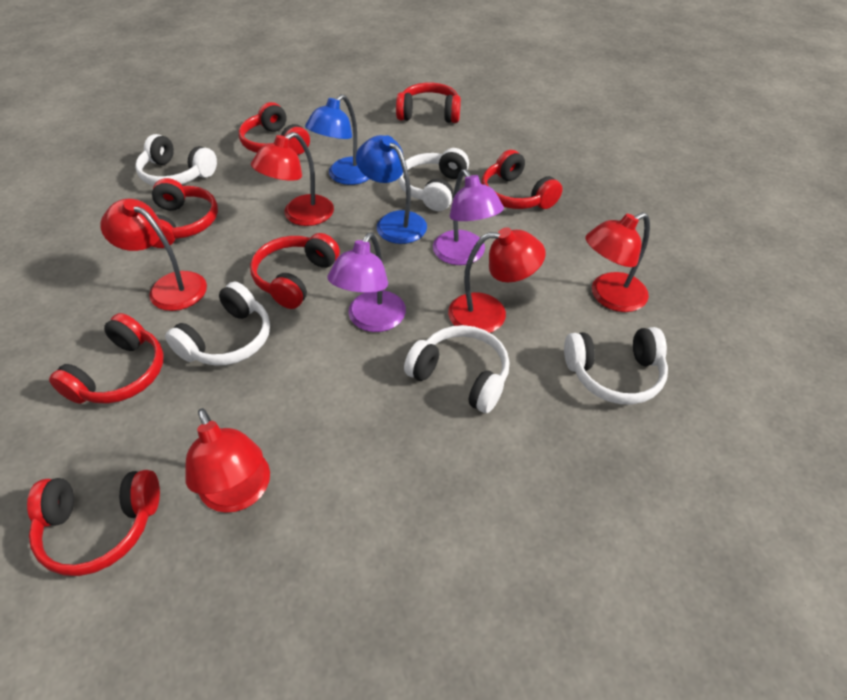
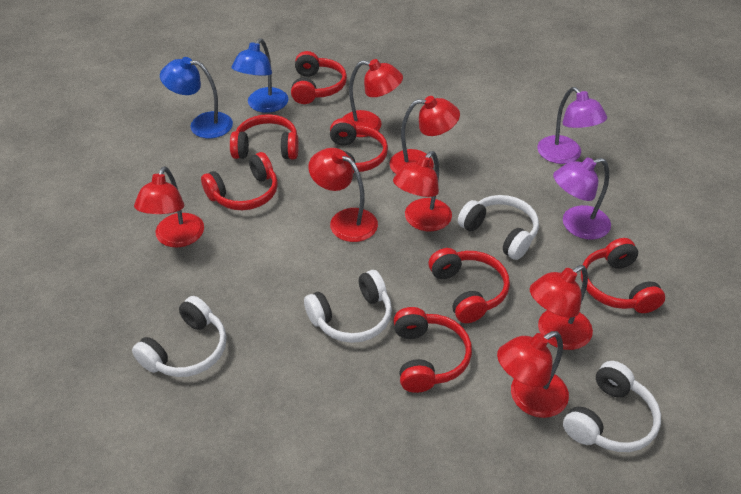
red lamp: 5 -> 7
white headphones: 5 -> 4

